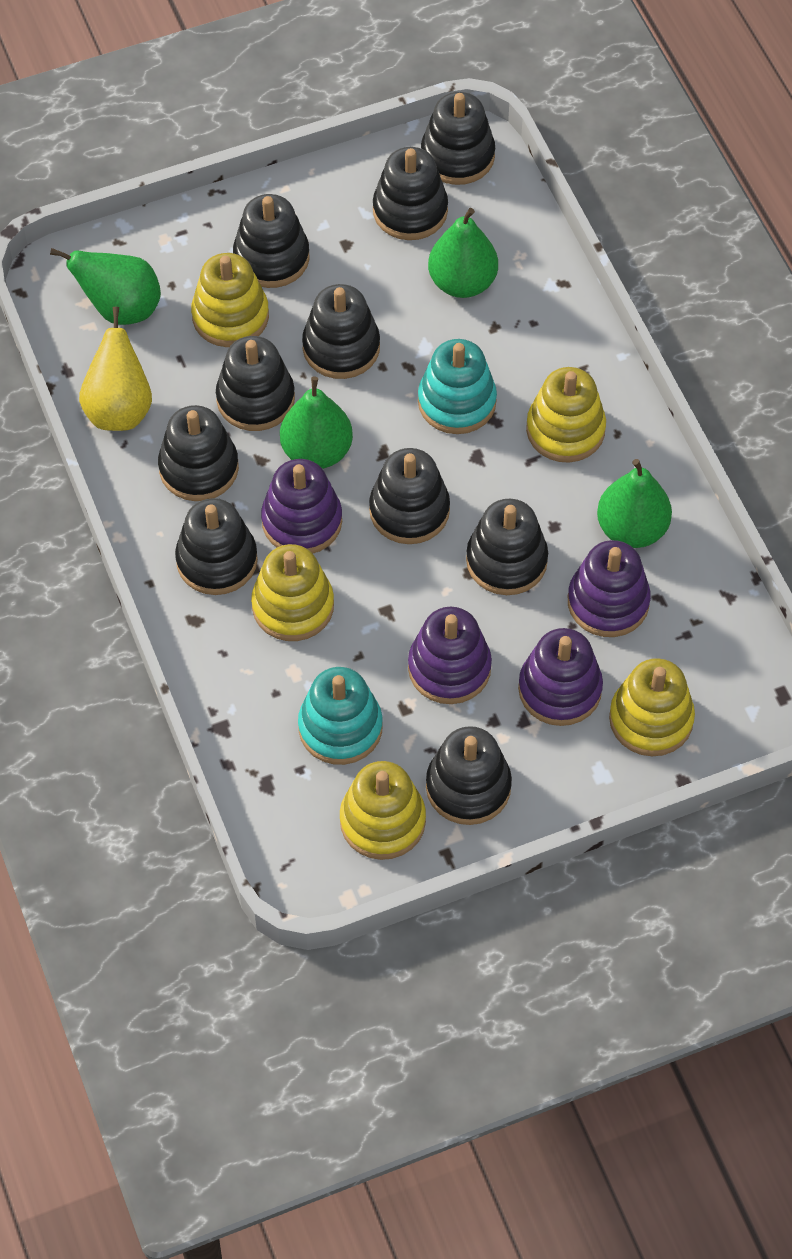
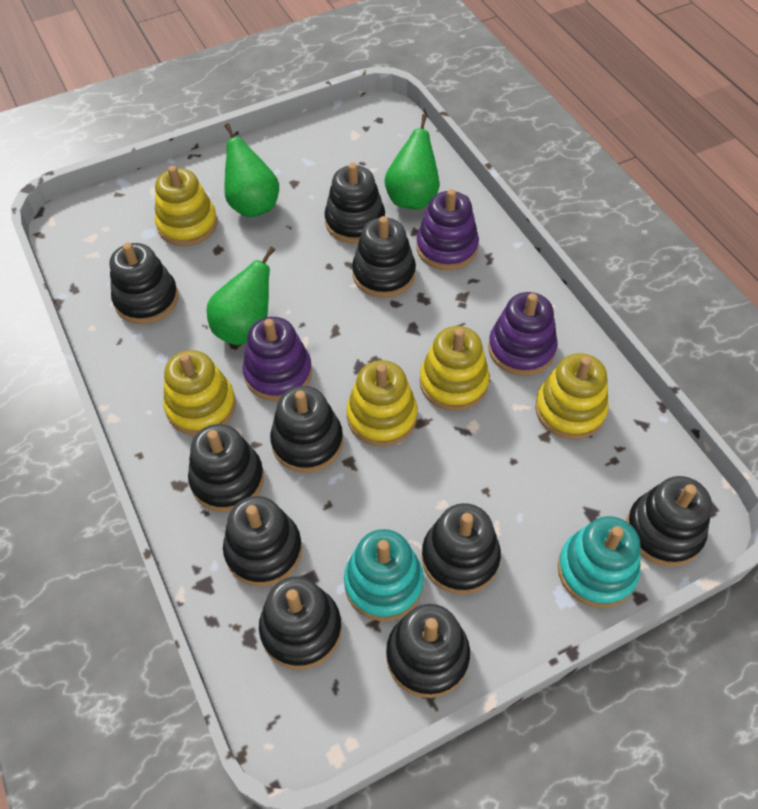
green pear: 4 -> 3
purple stacking toy: 4 -> 3
yellow pear: 1 -> 0

